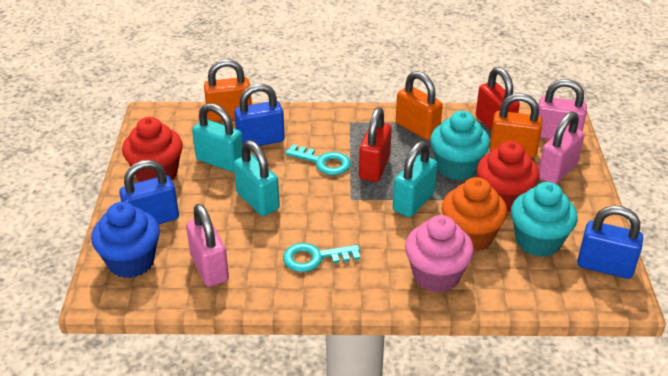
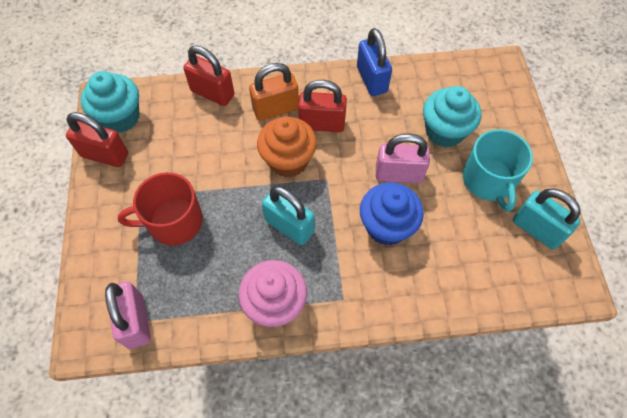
blue padlock: 3 -> 1
orange padlock: 3 -> 1
pink padlock: 3 -> 2
red cupcake: 2 -> 0
red mug: 0 -> 1
red padlock: 2 -> 3
turquoise key: 2 -> 0
turquoise mug: 0 -> 1
turquoise padlock: 3 -> 2

